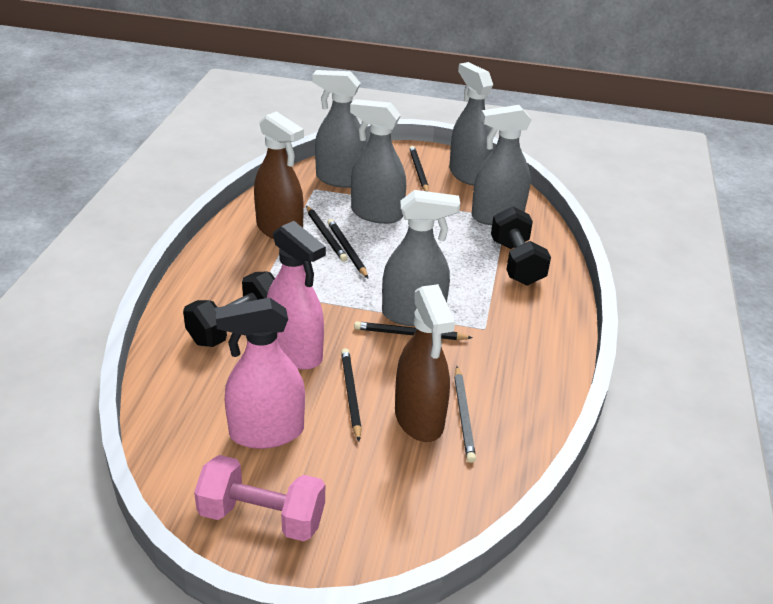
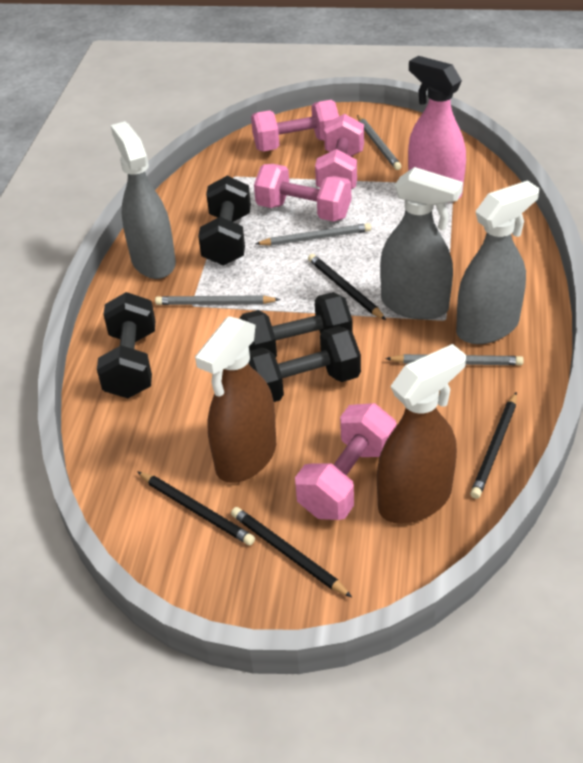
black dumbbell: 2 -> 4
black pencil: 5 -> 4
grey pencil: 1 -> 4
grey spray bottle: 5 -> 3
pink dumbbell: 1 -> 4
pink spray bottle: 2 -> 1

